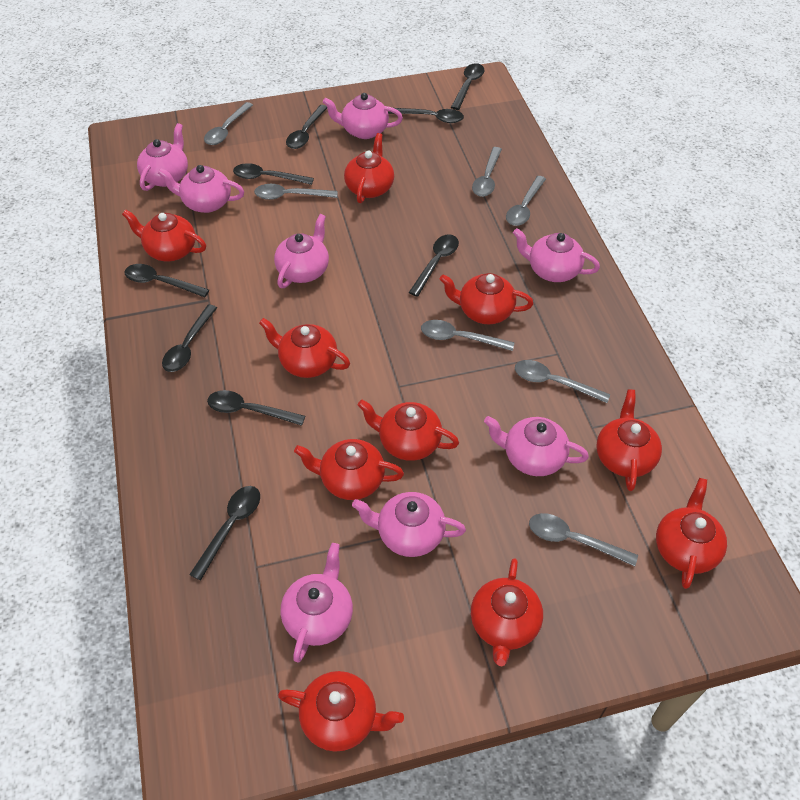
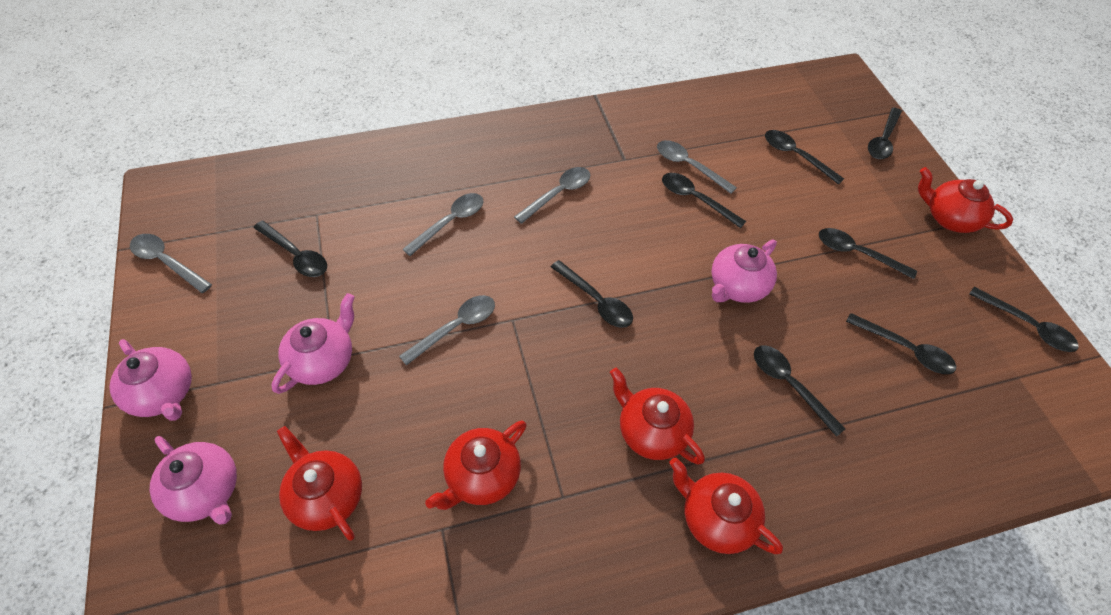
grey spoon: 7 -> 5
pink teapot: 8 -> 4
red teapot: 10 -> 5

